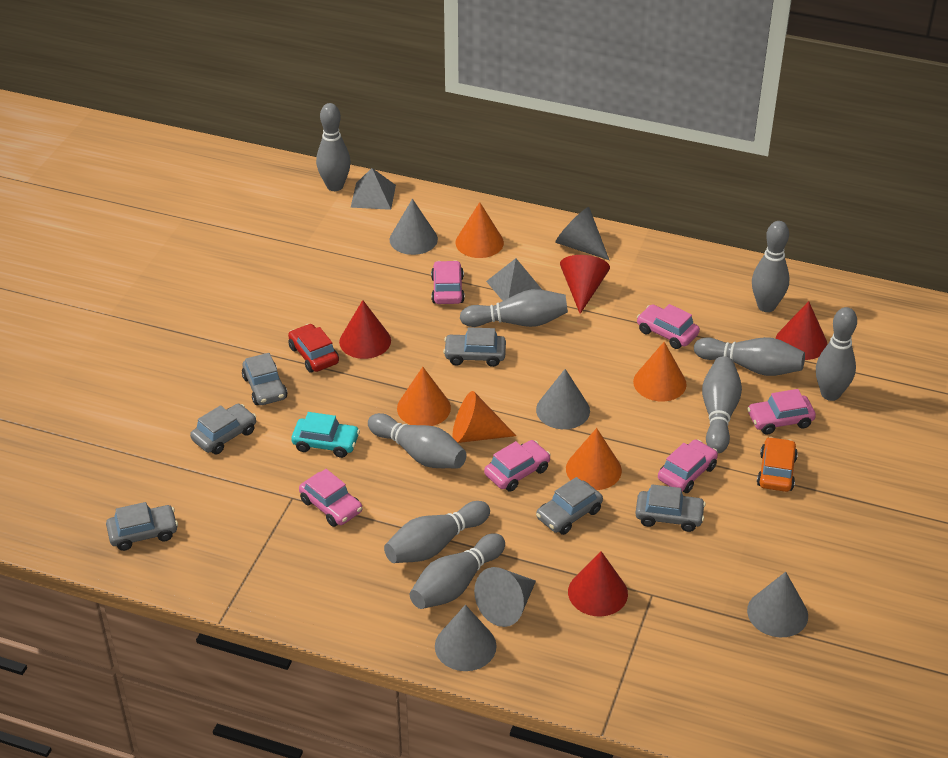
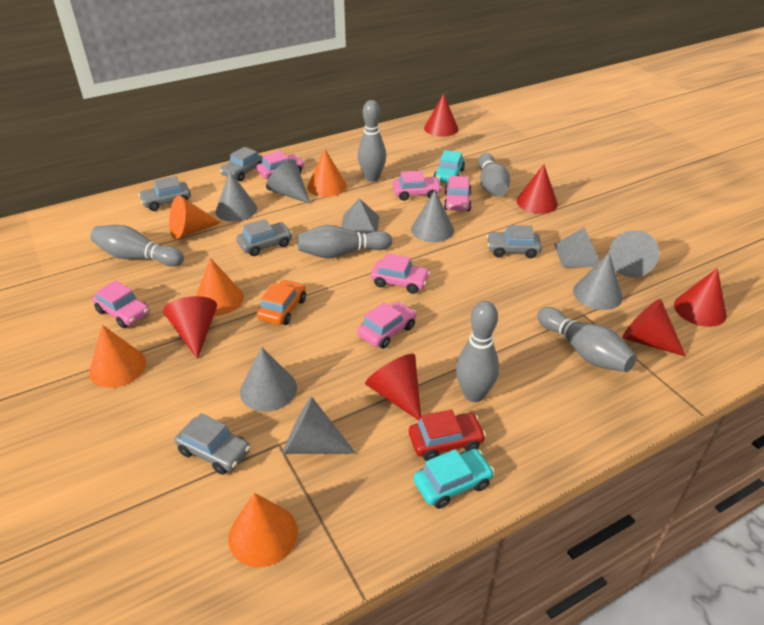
grey bowling pin: 9 -> 6
grey car: 6 -> 5
grey cone: 6 -> 7
red cone: 4 -> 6
turquoise car: 1 -> 2

